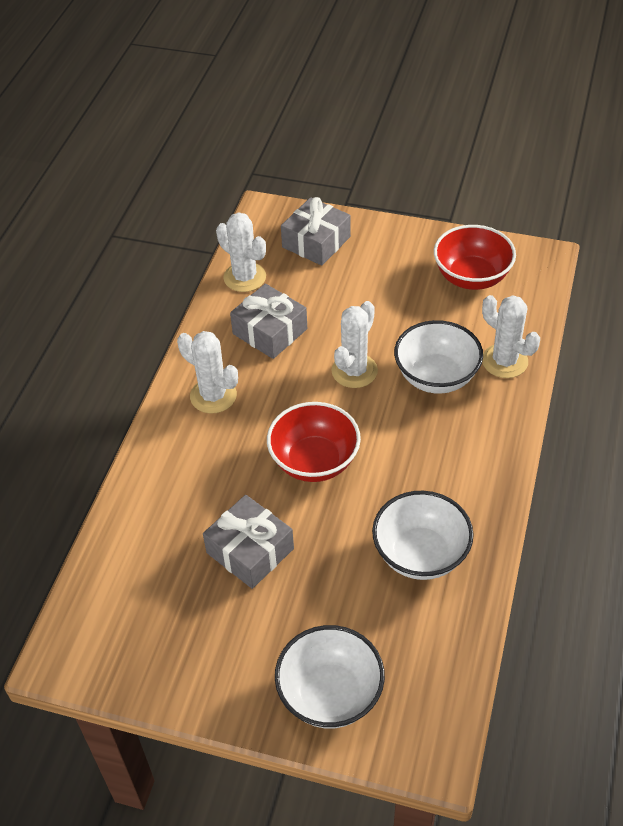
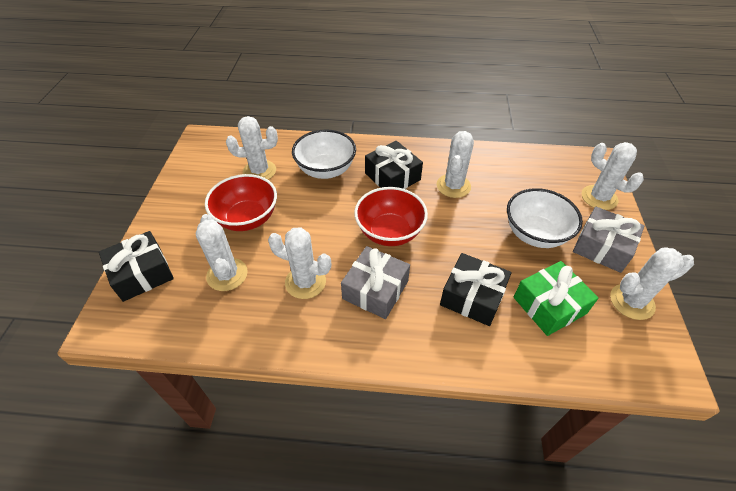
black gift: 0 -> 3
green gift: 0 -> 1
grey gift: 3 -> 2
white bowl: 3 -> 2
white cactus: 4 -> 6

